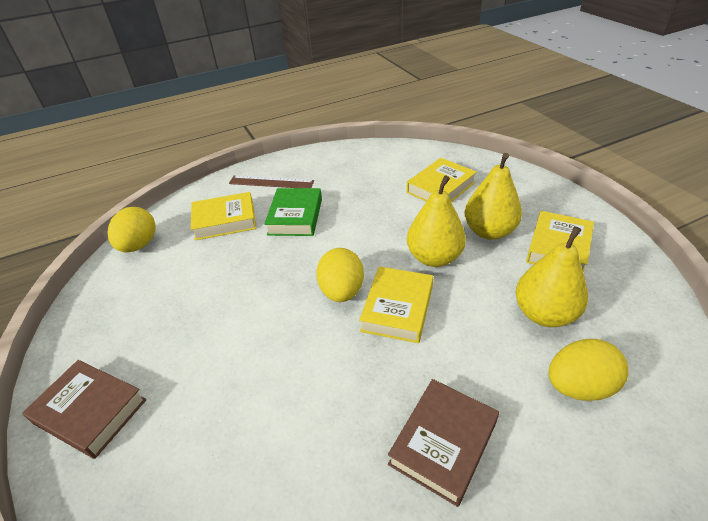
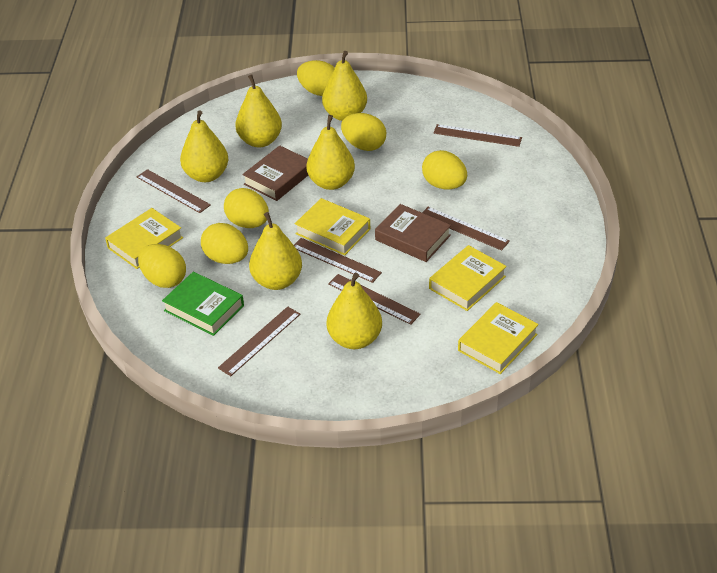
brown ruler: 1 -> 6
yellow egg: 3 -> 6
yellow pear: 3 -> 6

